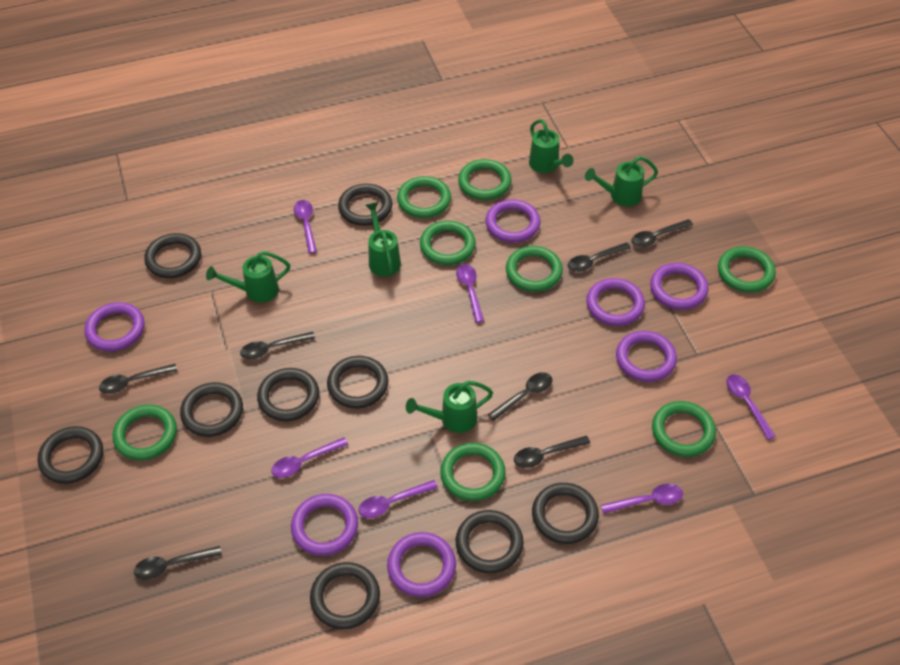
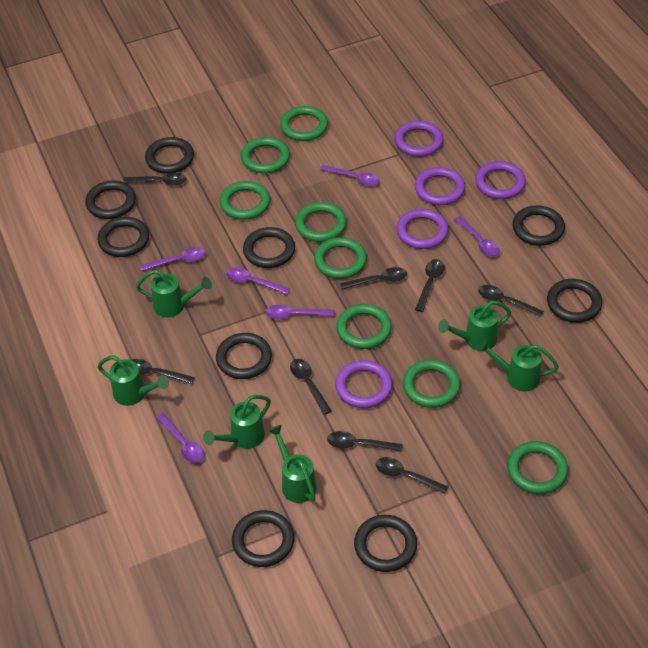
black spoon: 7 -> 8
green watering can: 5 -> 6
purple ring: 7 -> 5

